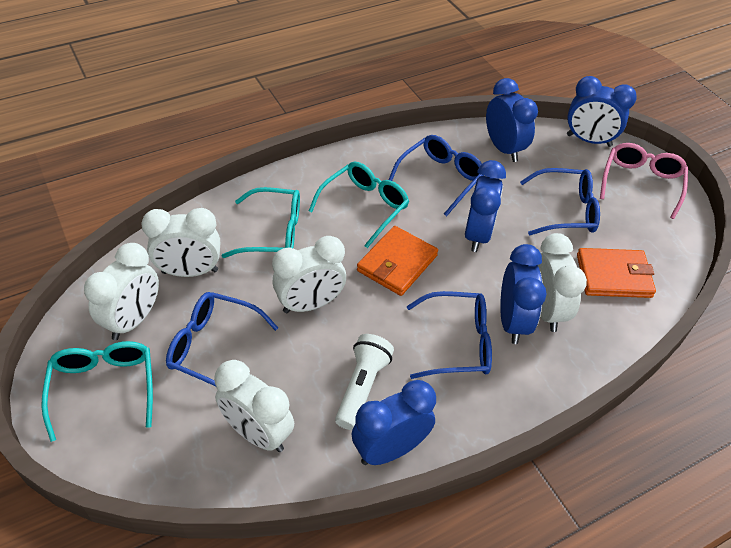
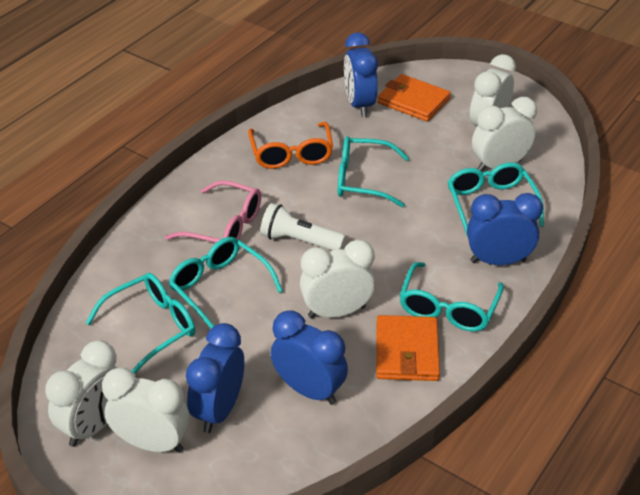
blue clock: 5 -> 4
blue glasses: 4 -> 0
orange glasses: 0 -> 1
turquoise glasses: 3 -> 5

